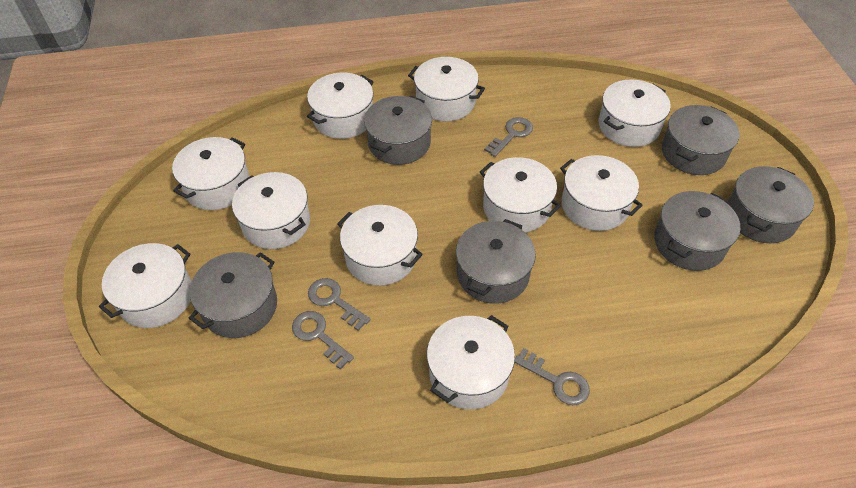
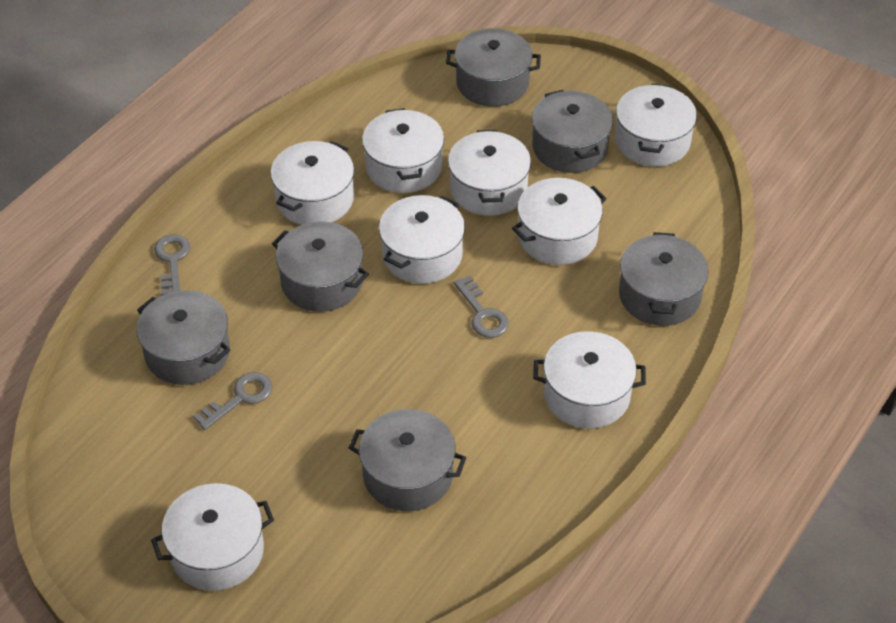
grey key: 4 -> 3
white pot: 10 -> 8

